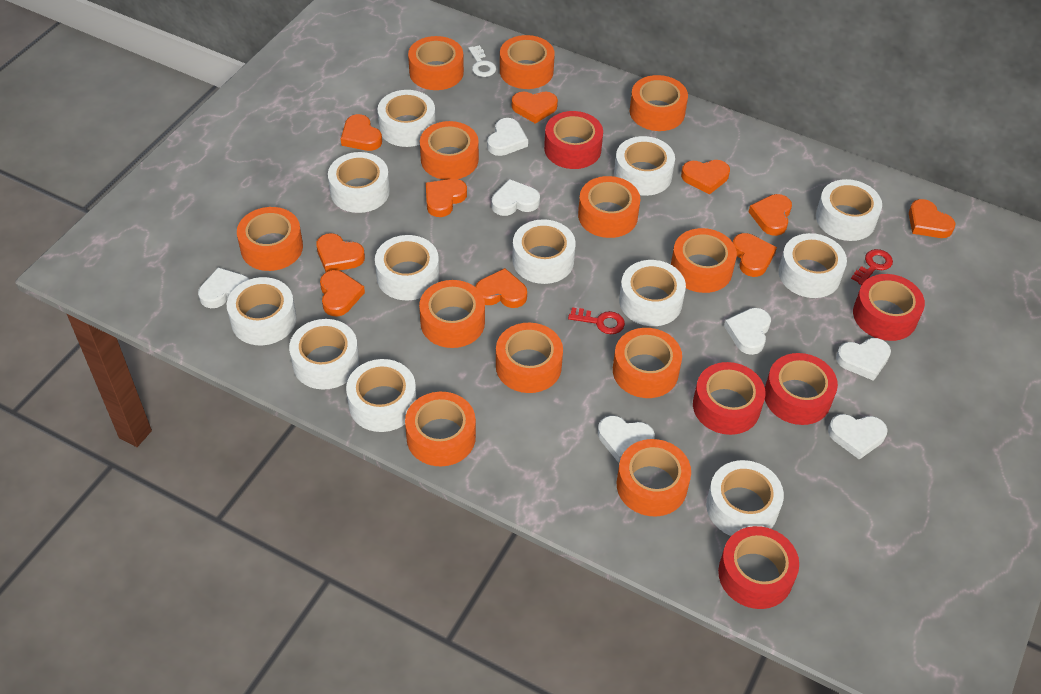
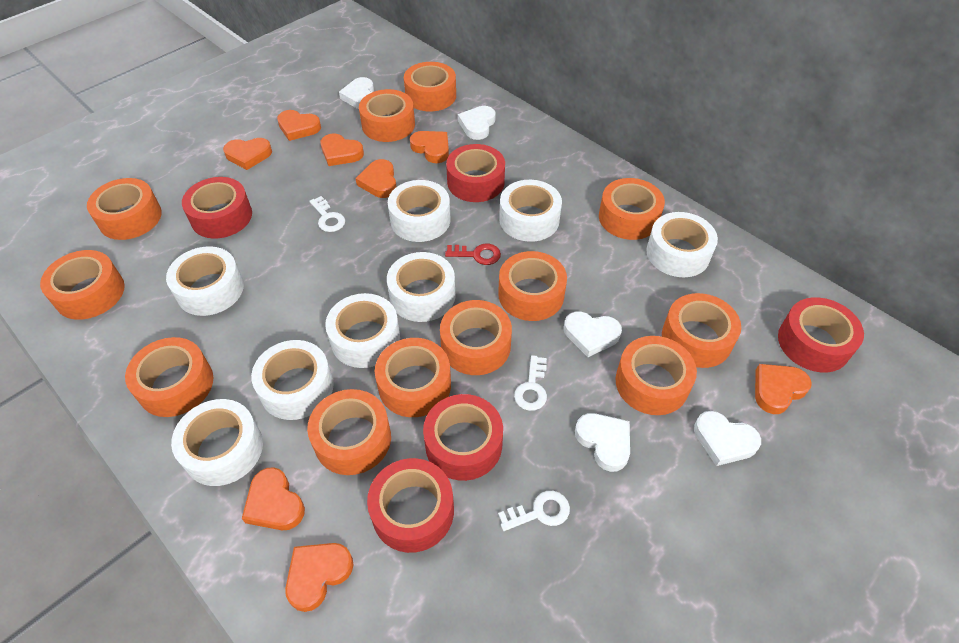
orange heart: 10 -> 8
red key: 2 -> 1
white heart: 7 -> 5
white key: 1 -> 3
white tape: 12 -> 8

